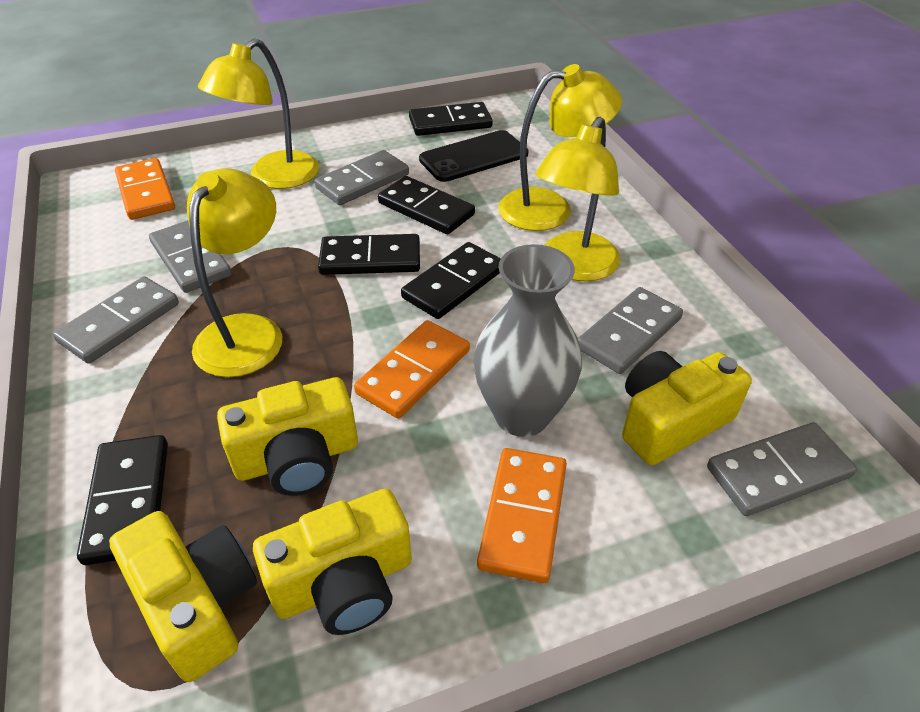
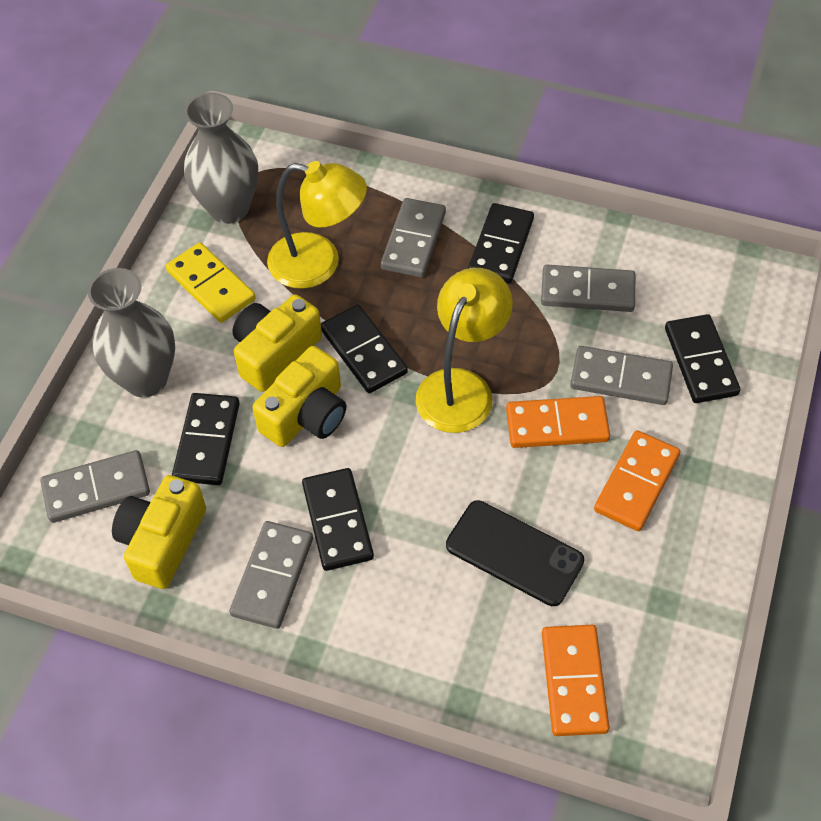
grey vase: 1 -> 2
yellow camera: 4 -> 3
yellow domino: 0 -> 1
yellow lamp: 4 -> 2

